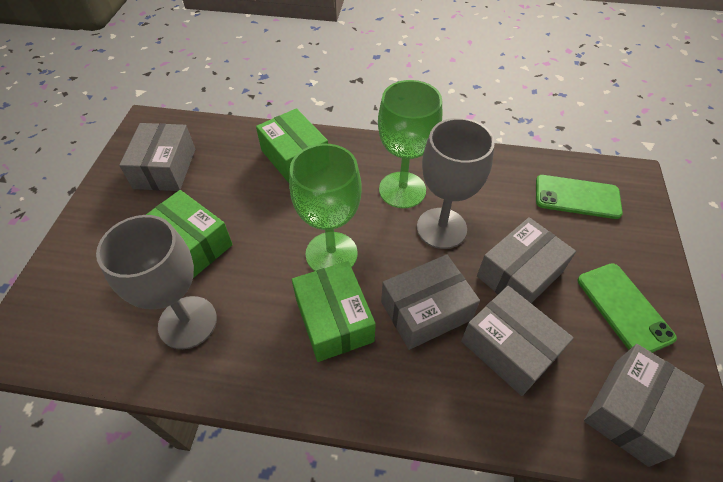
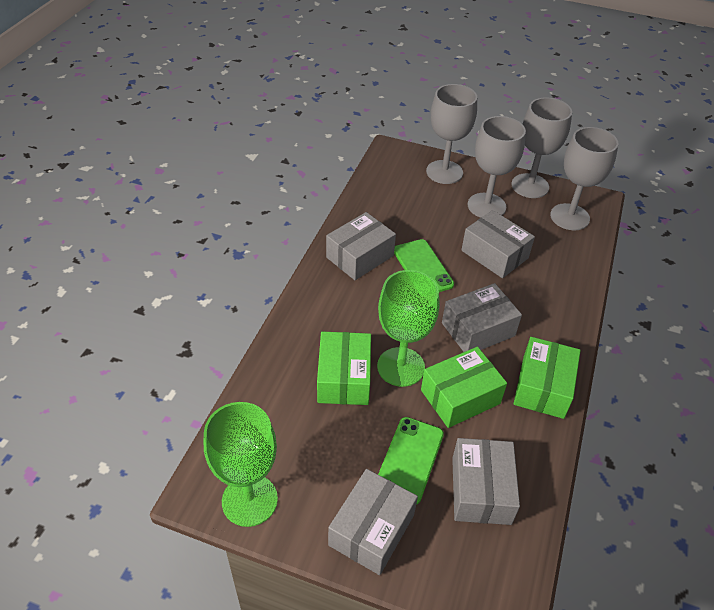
grey goblet: 2 -> 4

